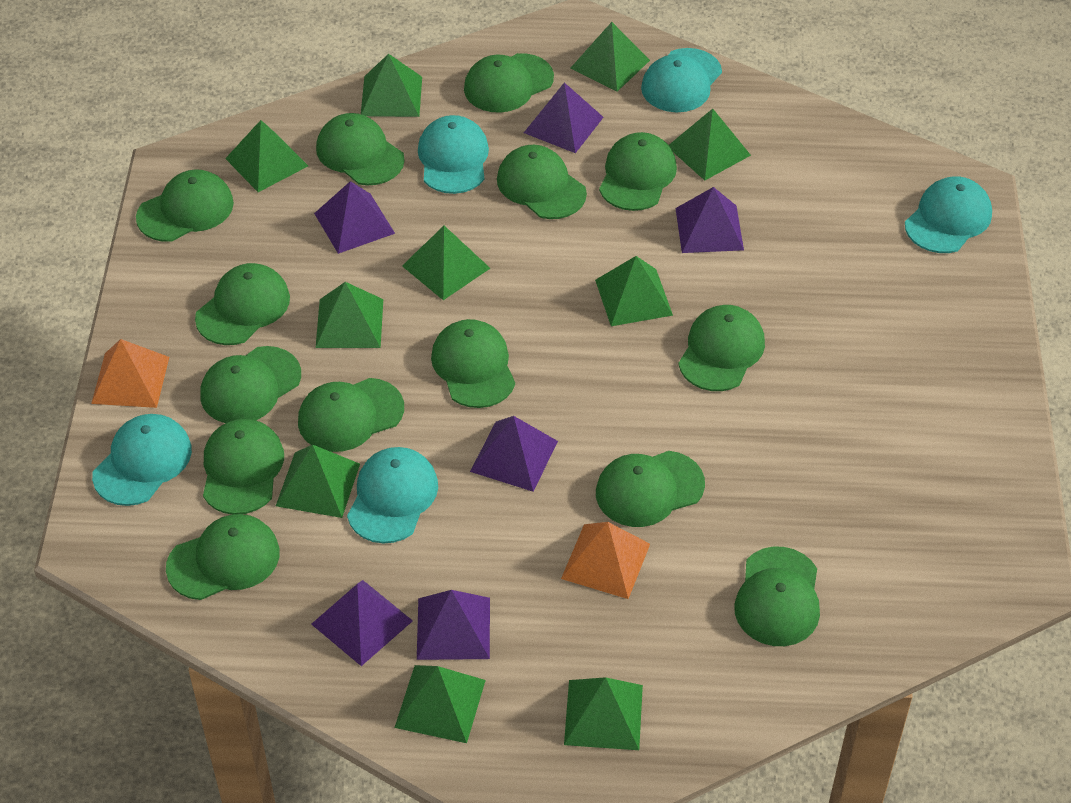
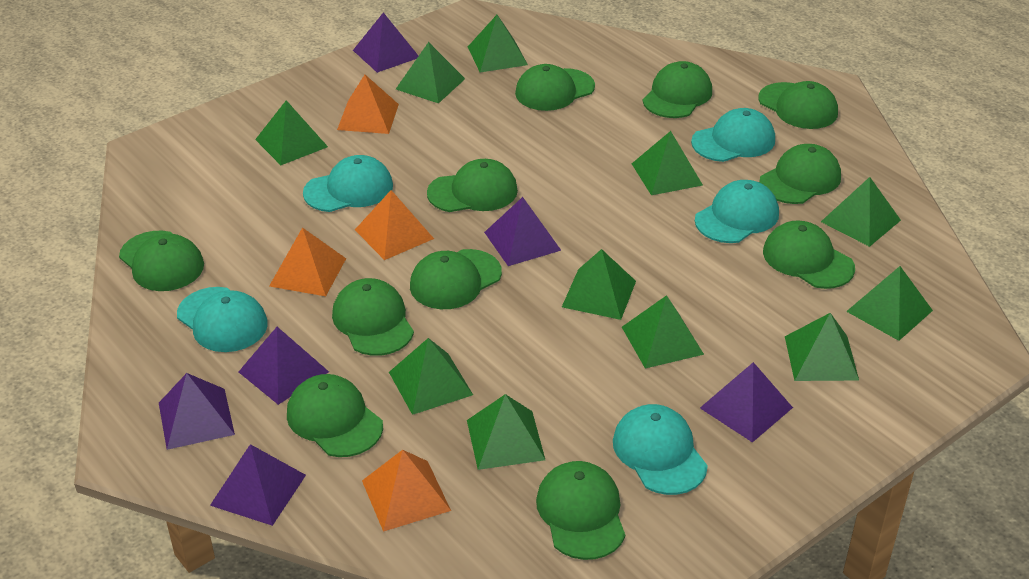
green cap: 14 -> 11
green pyramid: 10 -> 11
orange pyramid: 2 -> 4

